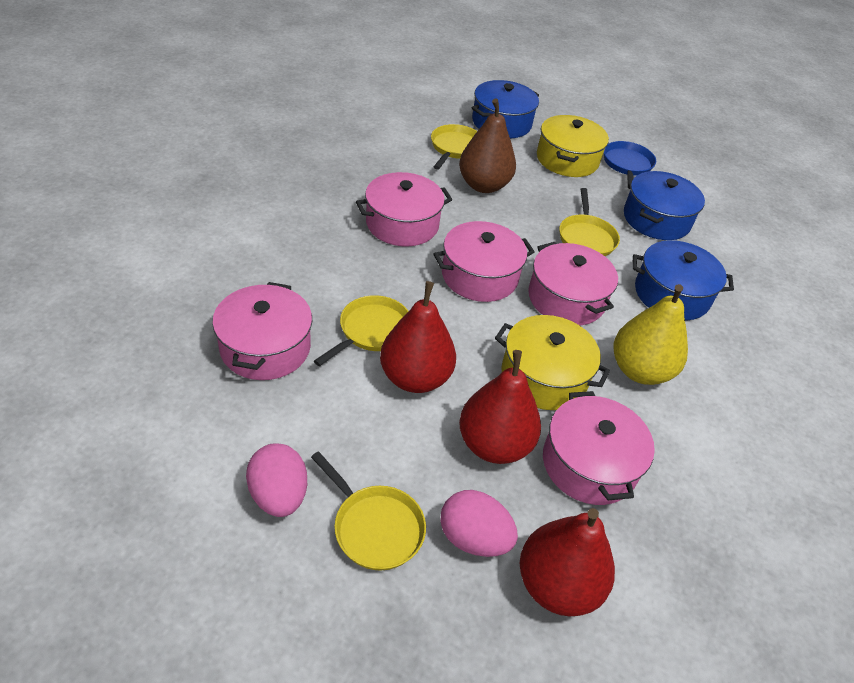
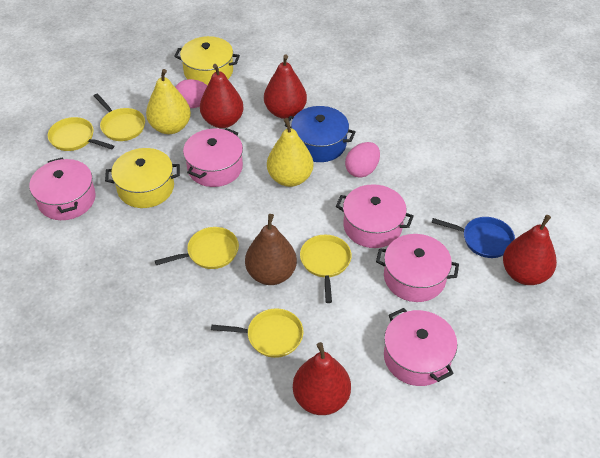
blue pot: 3 -> 1
red pear: 3 -> 4
yellow pan: 4 -> 5
yellow pear: 1 -> 2

